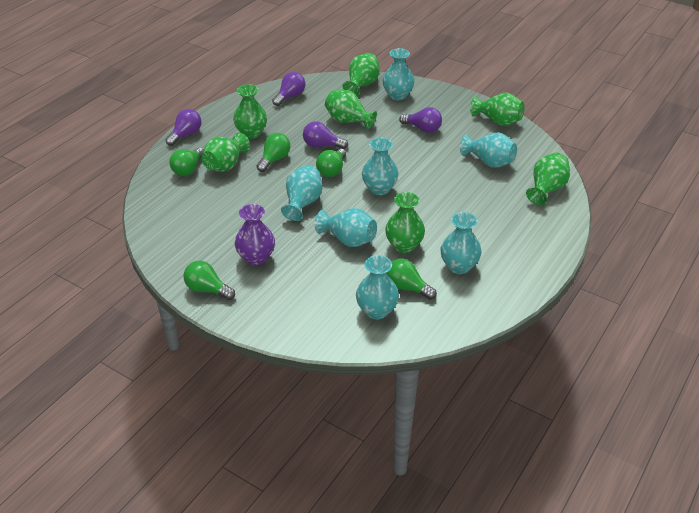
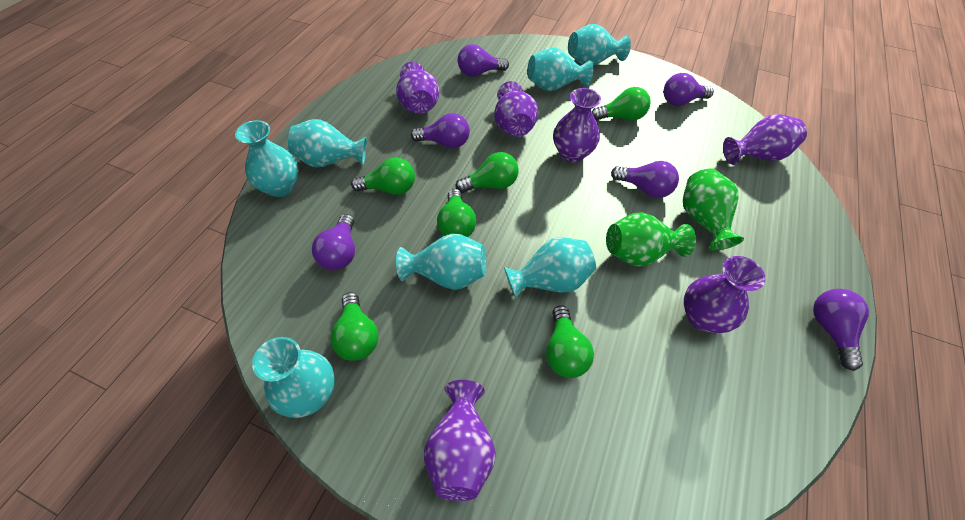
green light bulb: 5 -> 6
green vase: 7 -> 2
purple light bulb: 4 -> 6
purple vase: 1 -> 6

